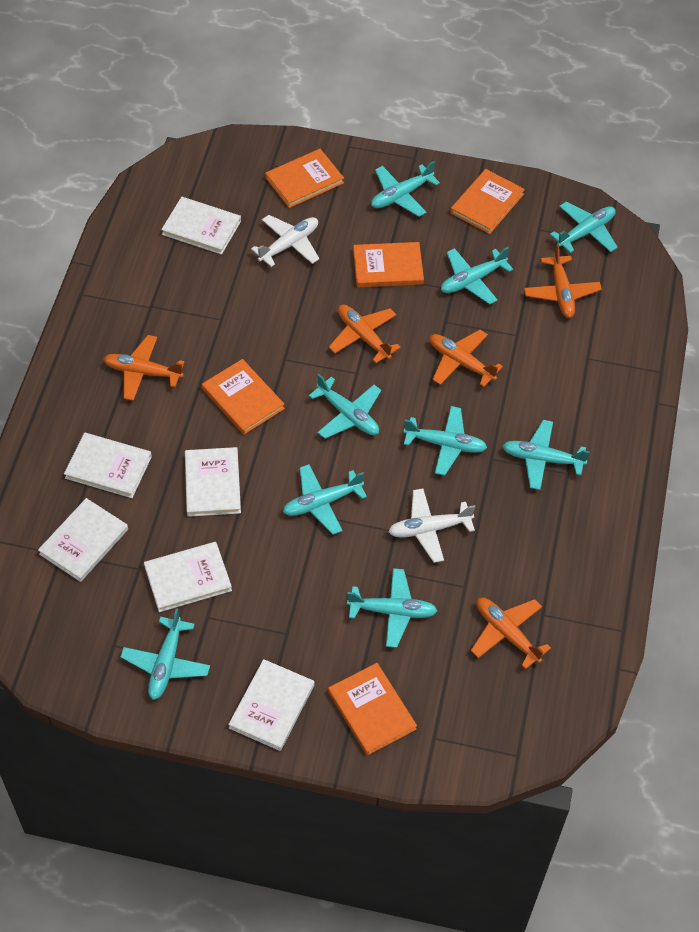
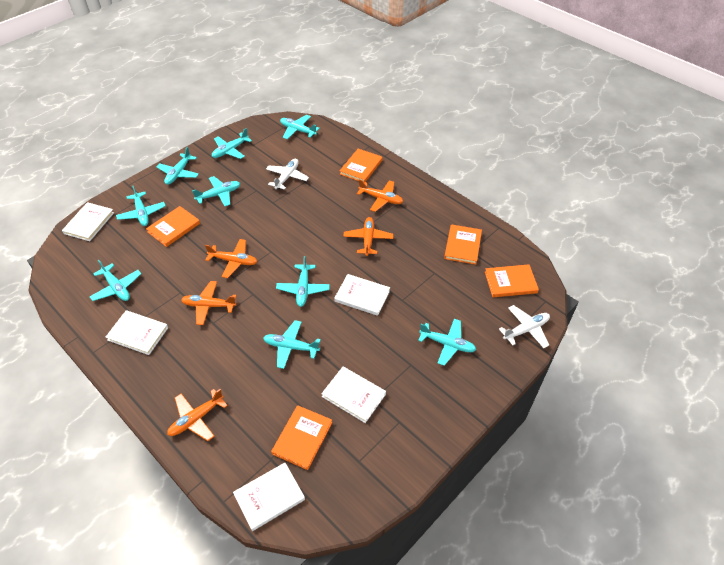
white book: 6 -> 5

